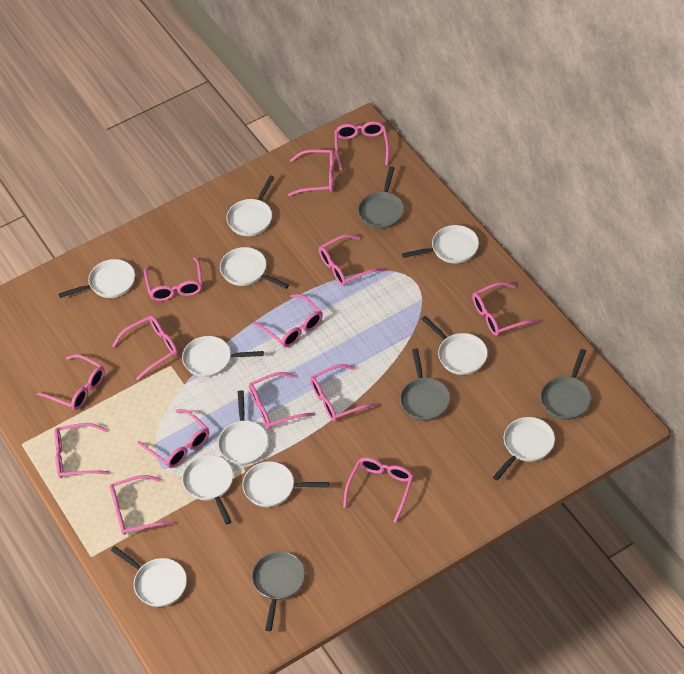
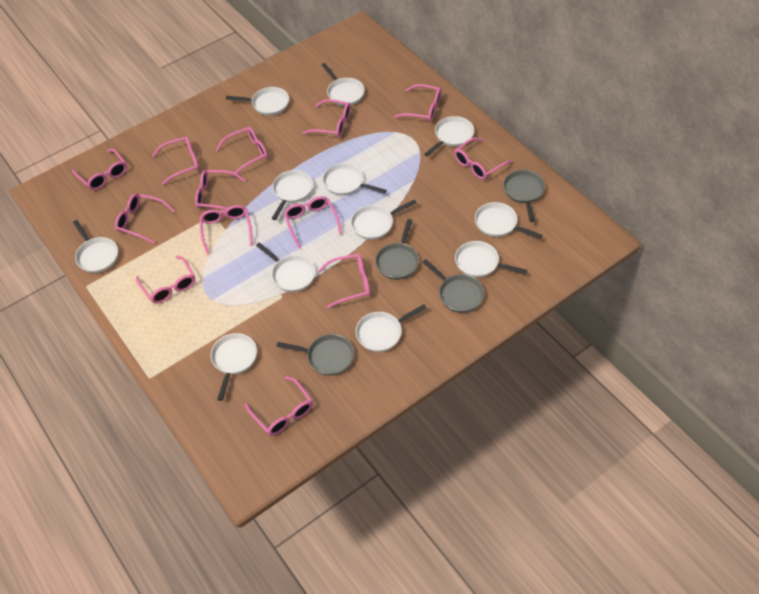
pink glasses: 14 -> 13
white pan: 11 -> 12

